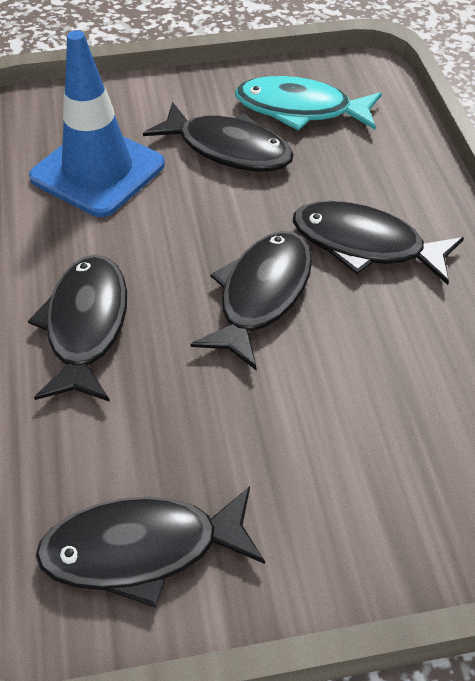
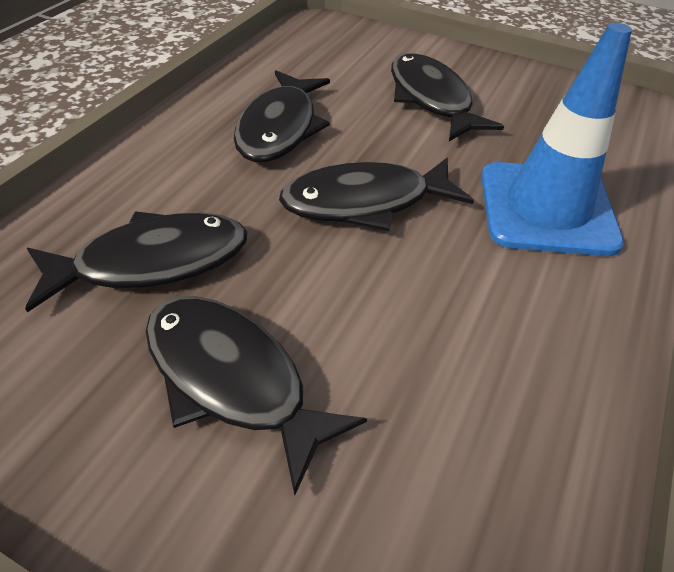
turquoise fish: 1 -> 0

